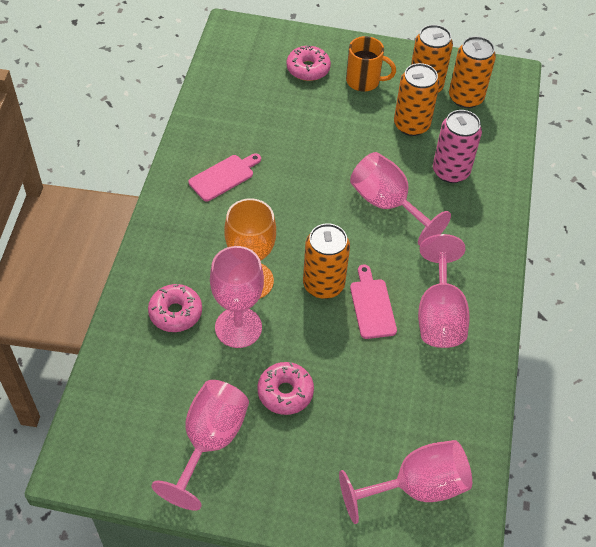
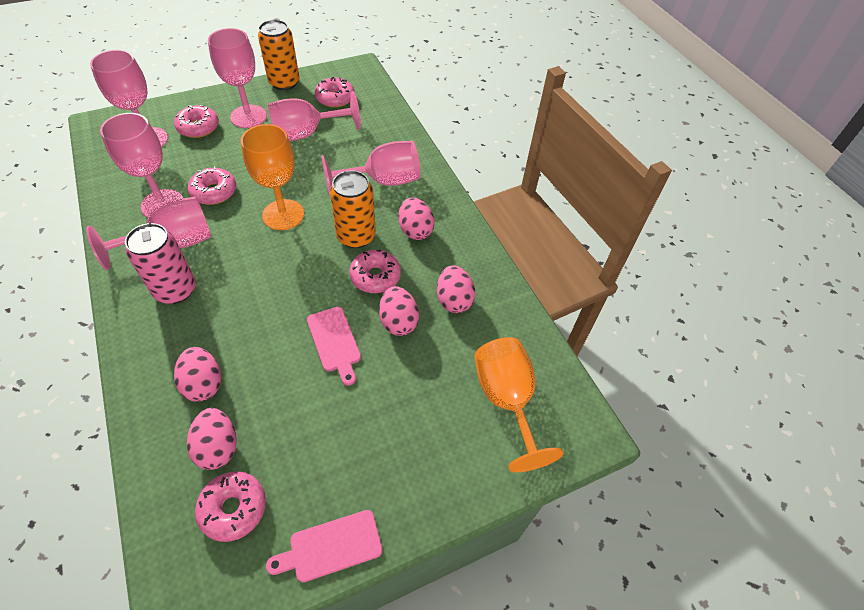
orange can: 4 -> 2
orange goblet: 1 -> 2
orange mug: 1 -> 0
pink donut: 3 -> 5
pink egg: 0 -> 5
pink goblet: 5 -> 6

